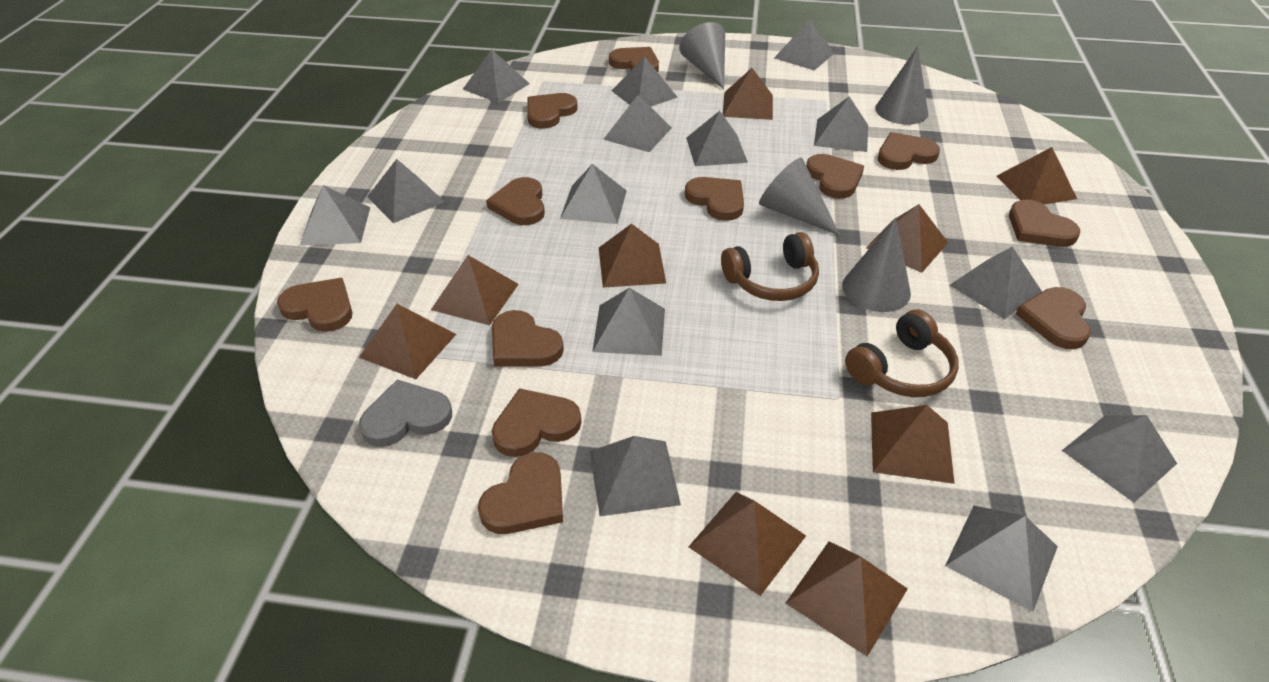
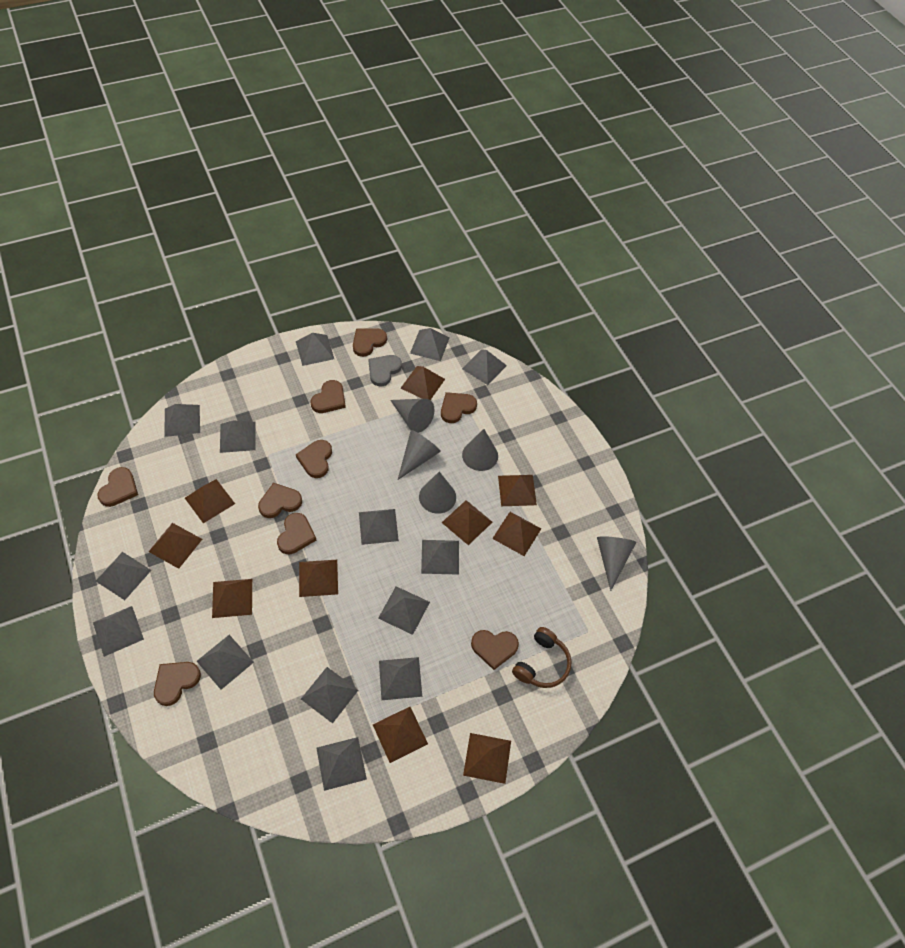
brown headphones: 2 -> 1
brown heart: 12 -> 9
brown pyramid: 9 -> 10
grey cone: 4 -> 5

